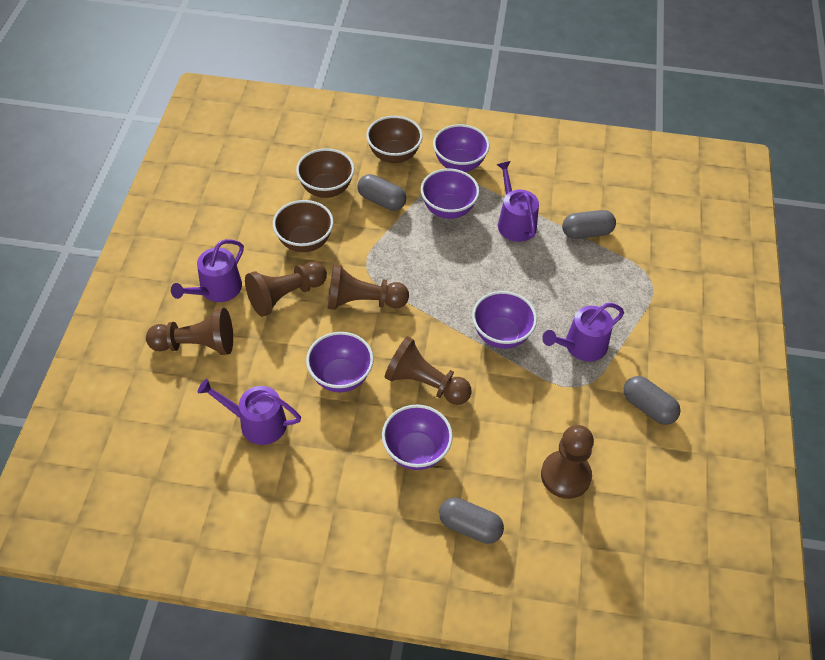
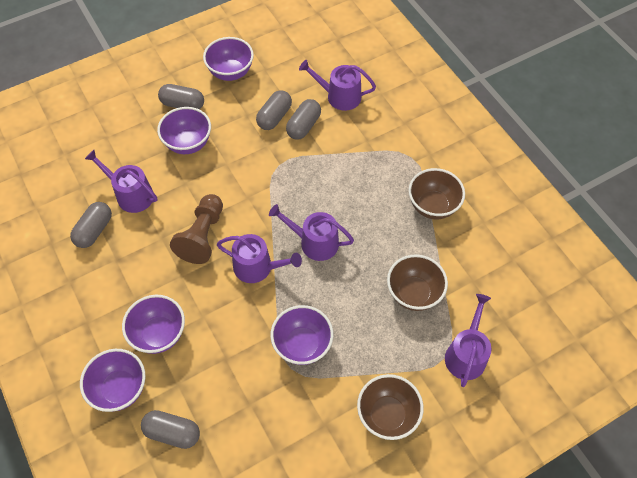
brown pawn: 5 -> 1
grey capsule: 4 -> 5
purple watering can: 4 -> 5

